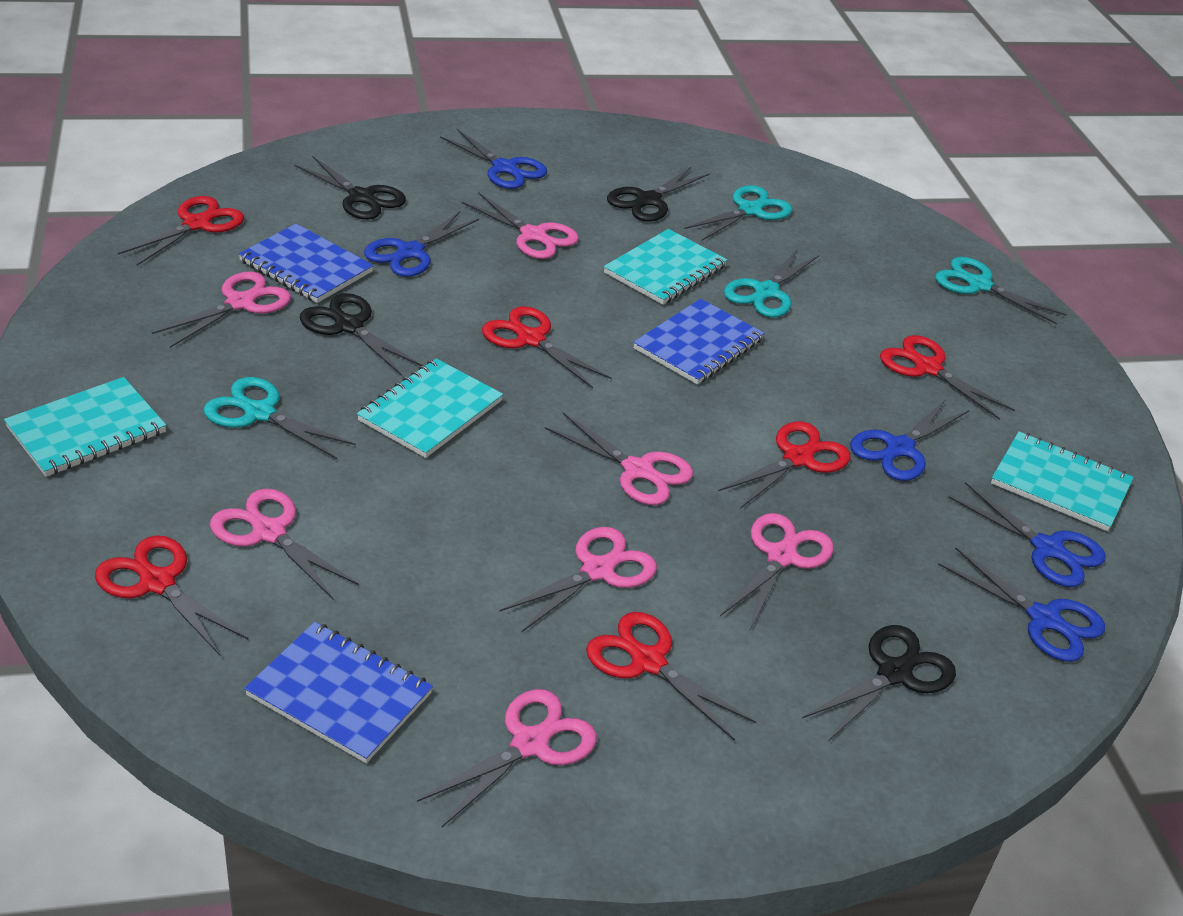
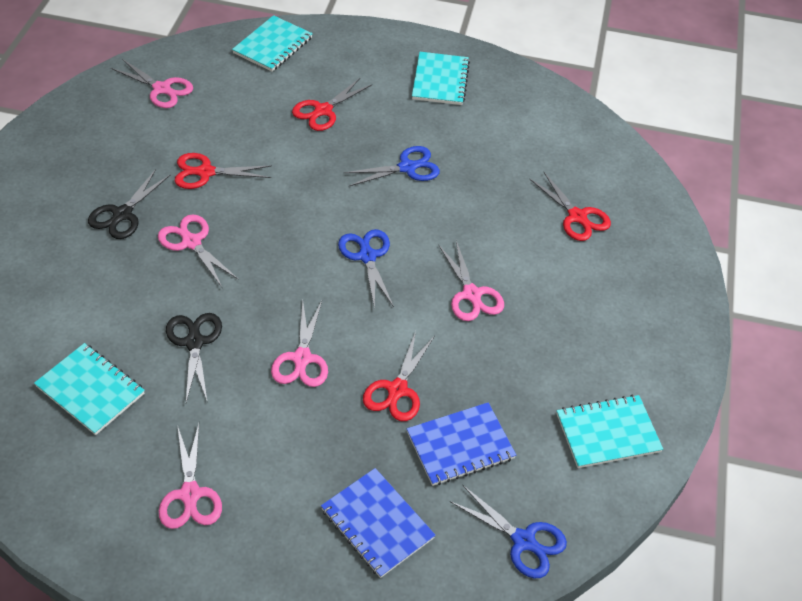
black scissors: 4 -> 2
blue notebook: 3 -> 2
blue scissors: 5 -> 3
pink scissors: 7 -> 5
red scissors: 6 -> 4
turquoise scissors: 4 -> 0

